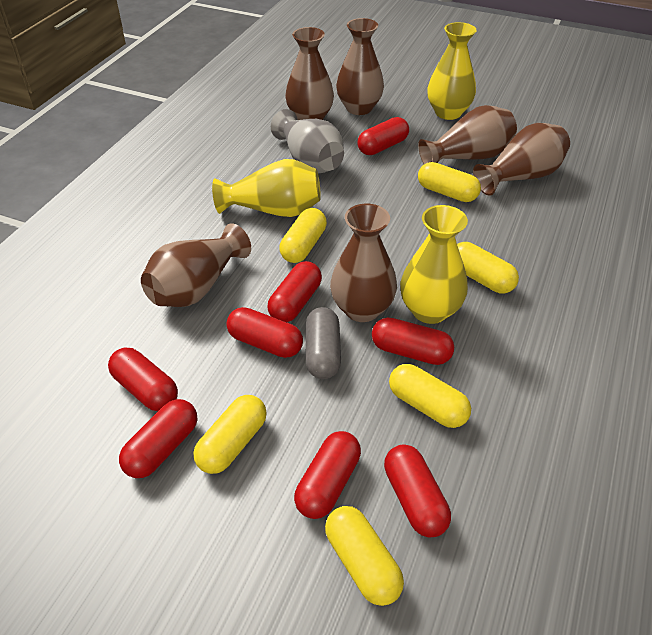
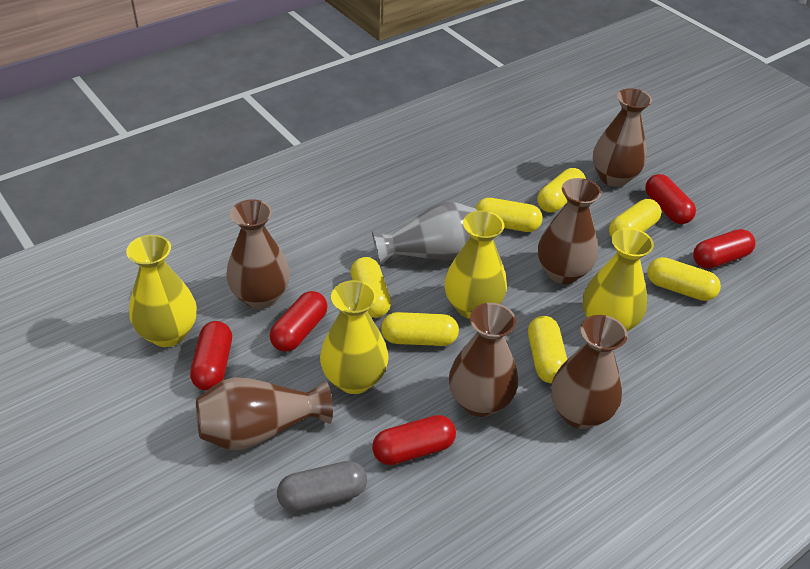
red capsule: 8 -> 5
yellow capsule: 6 -> 7
yellow vase: 3 -> 4

